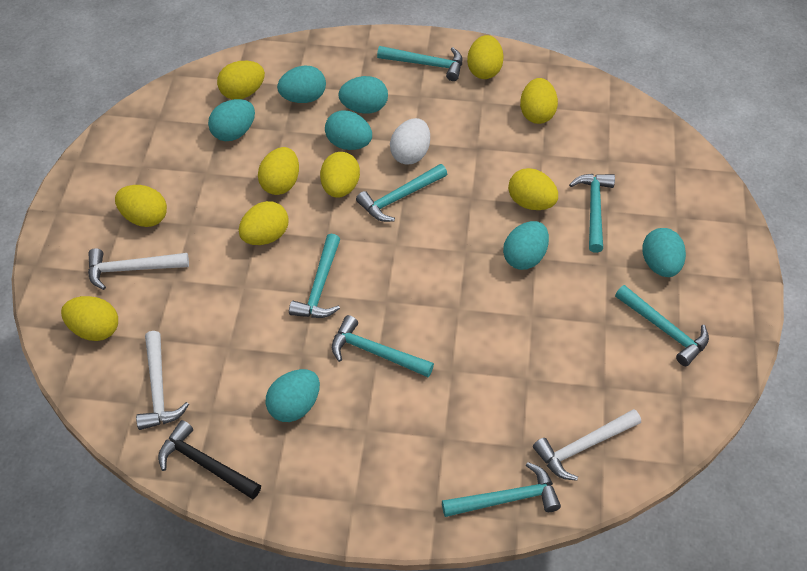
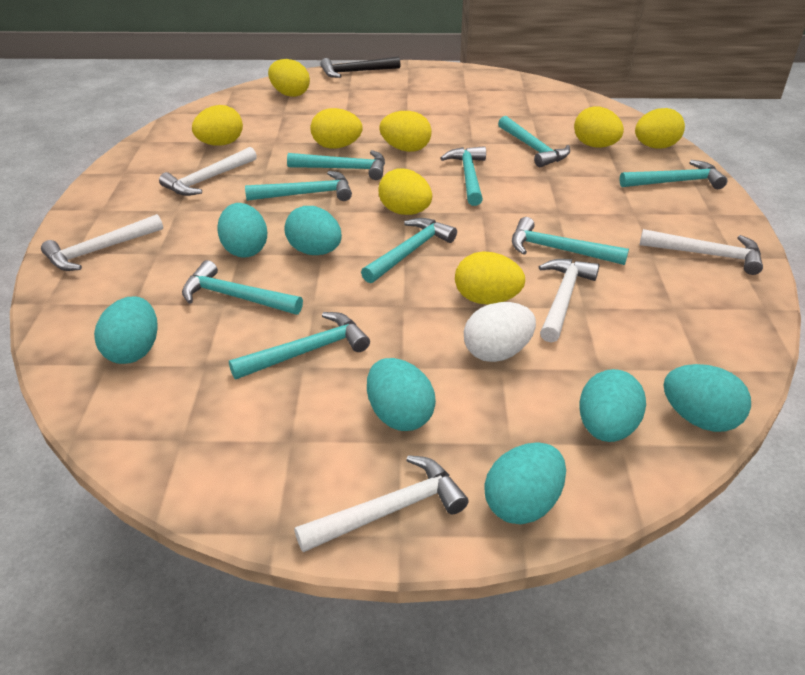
turquoise hammer: 7 -> 9
white hammer: 3 -> 5
yellow egg: 9 -> 8

